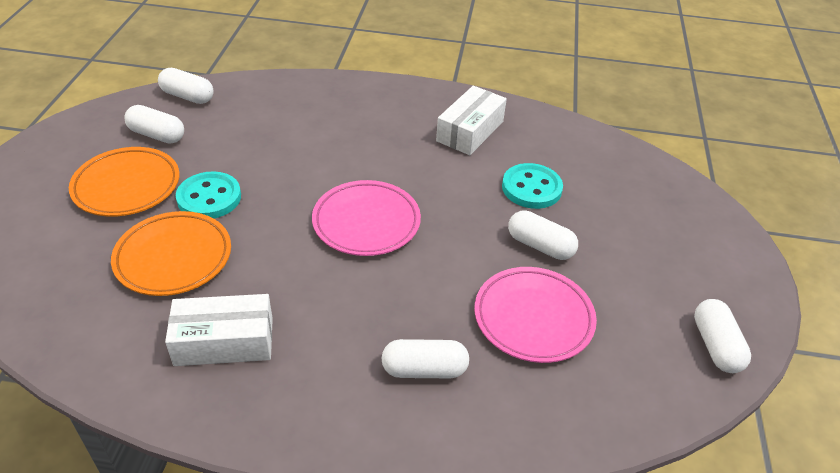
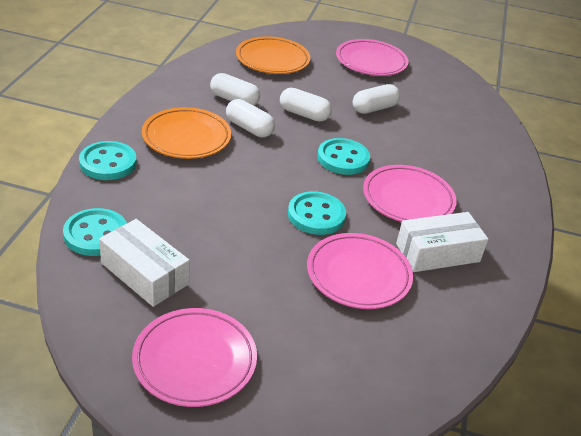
pink plate: 2 -> 4
turquoise button: 2 -> 4
white capsule: 5 -> 4

